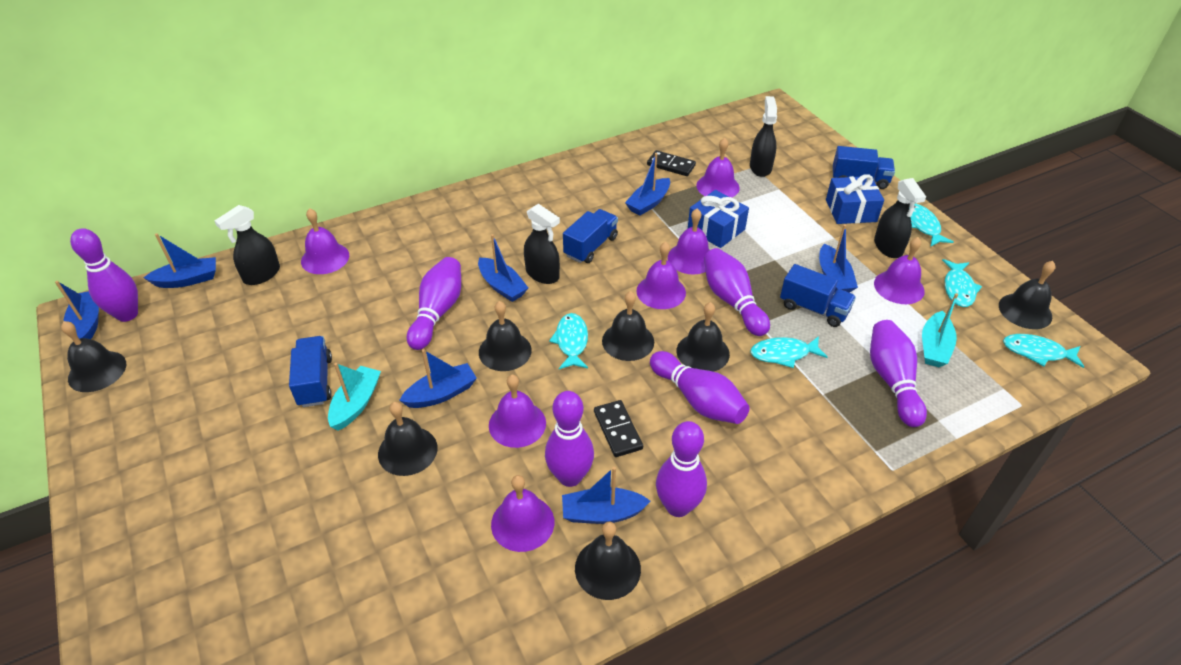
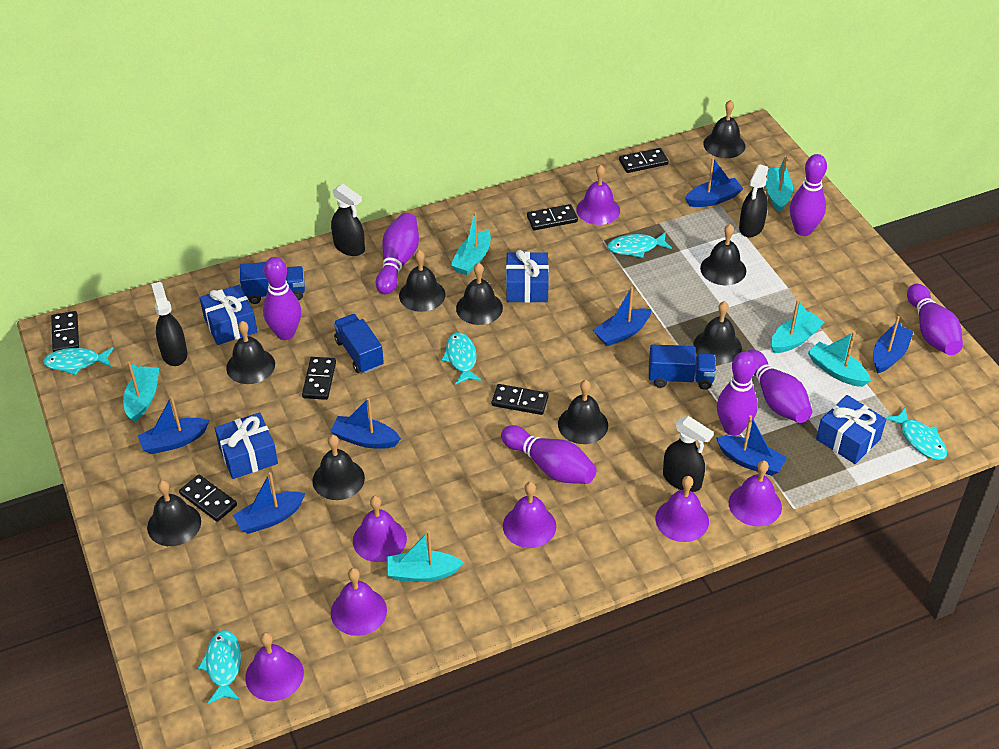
black bell: 7 -> 9
black domino: 2 -> 6
blue gift: 2 -> 4
blue truck: 4 -> 3
turquoise boat: 2 -> 6

